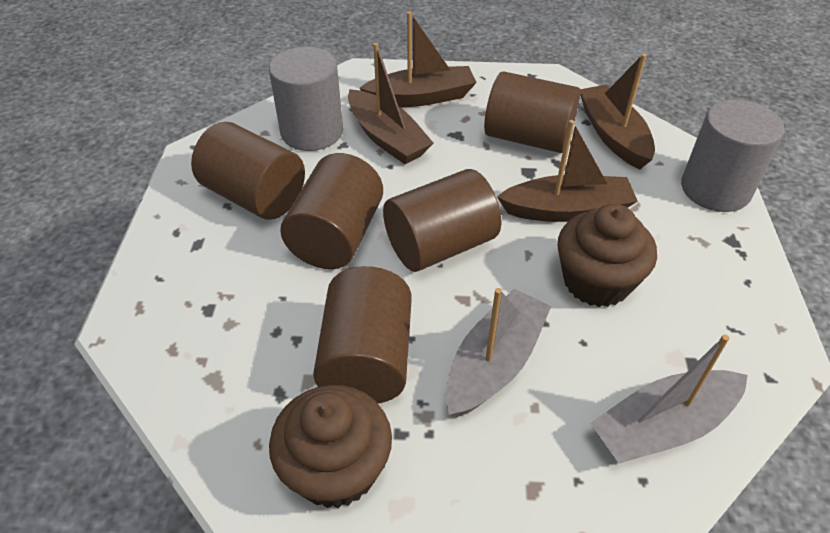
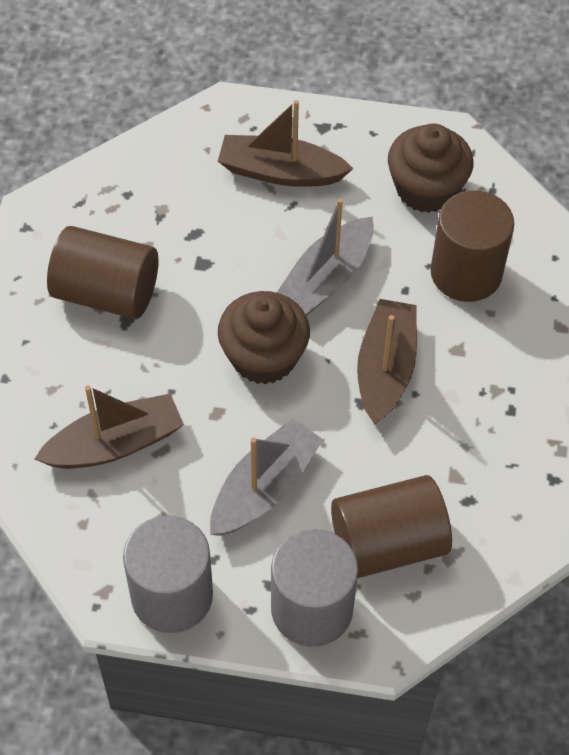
brown boat: 4 -> 3
brown cylinder: 5 -> 3

